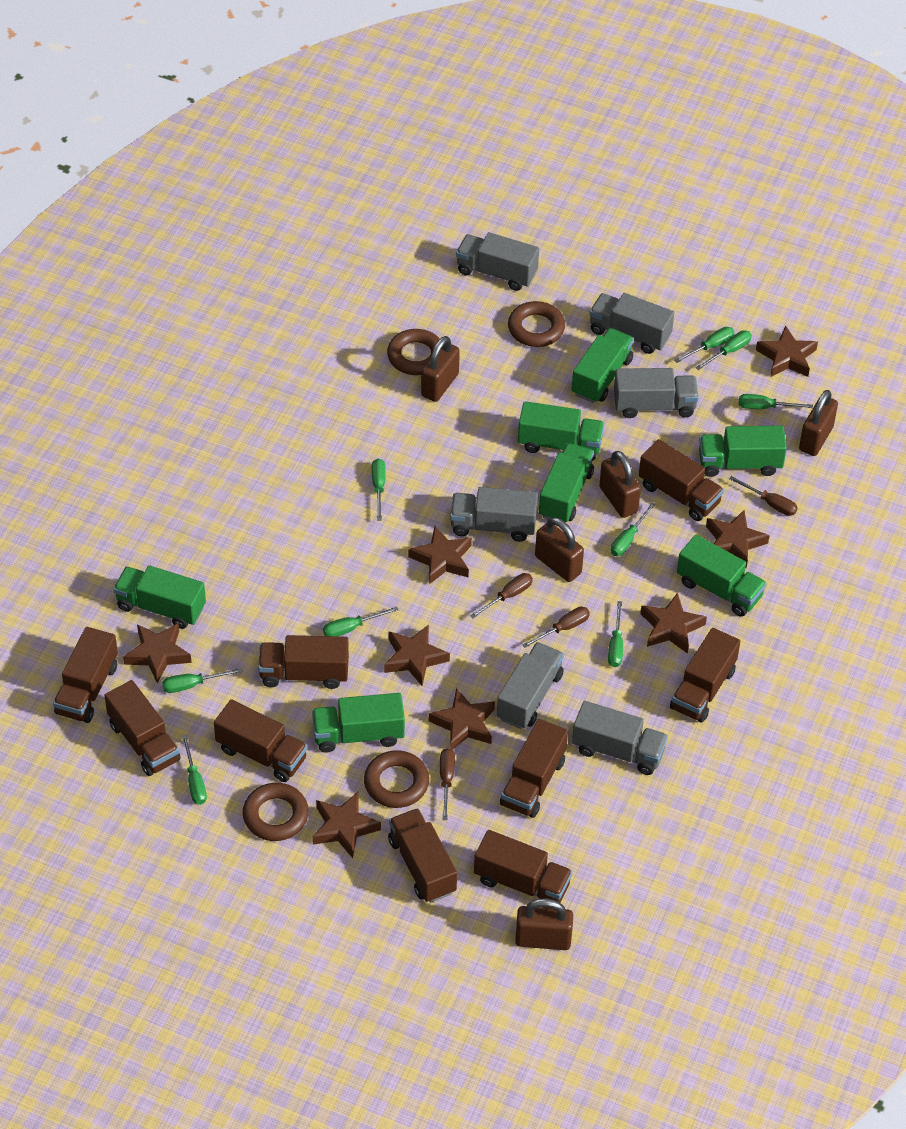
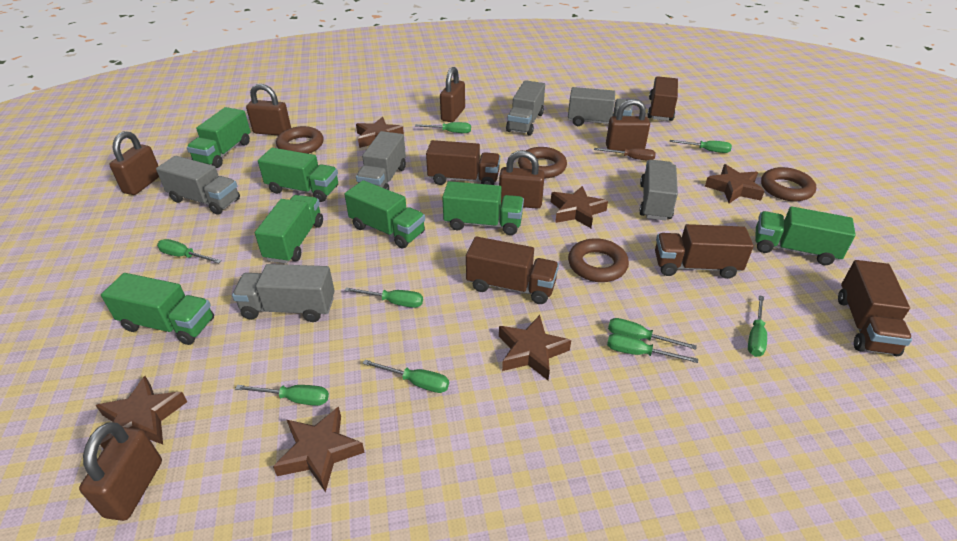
brown padlock: 5 -> 6
brown screwdriver: 4 -> 1
brown star: 8 -> 6
brown truck: 9 -> 5

